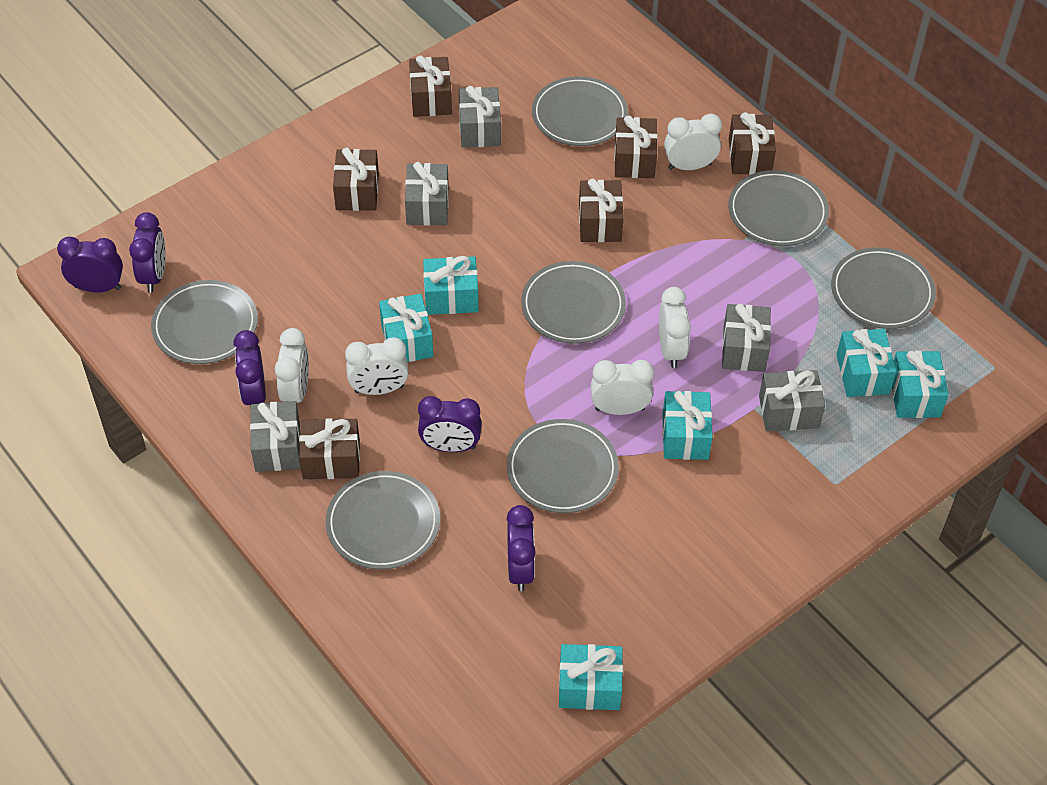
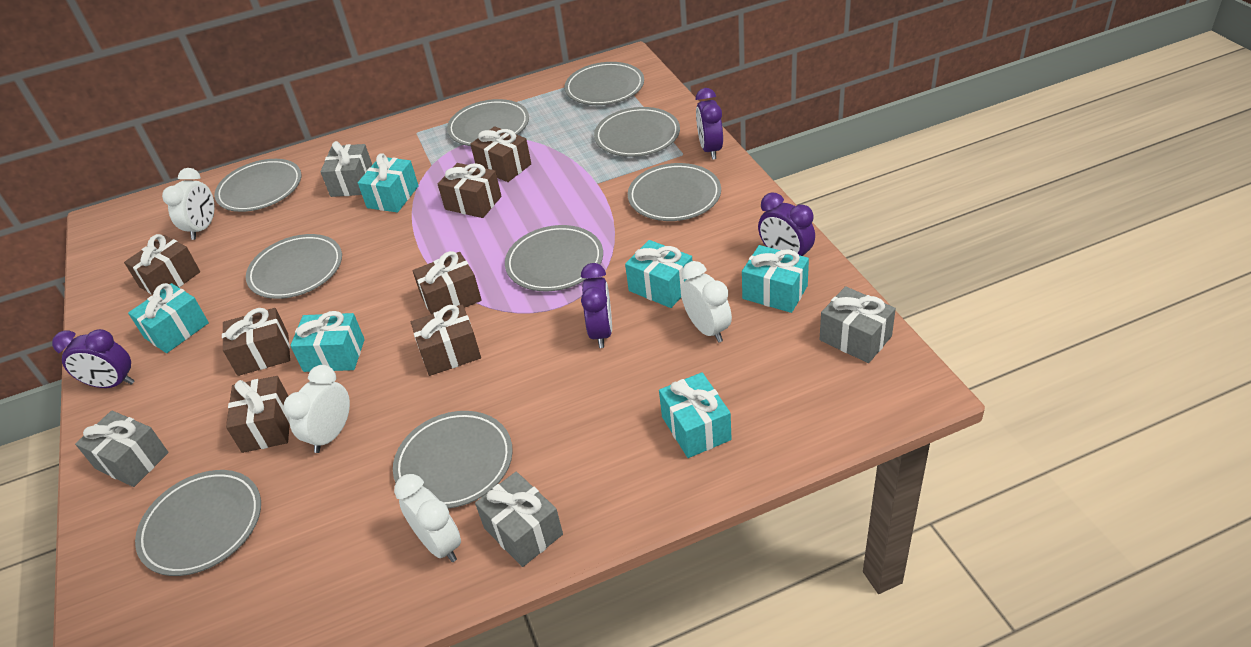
brown gift: 6 -> 7
grey gift: 5 -> 4
grey plate: 7 -> 9
purple clock: 5 -> 4
white clock: 5 -> 4

